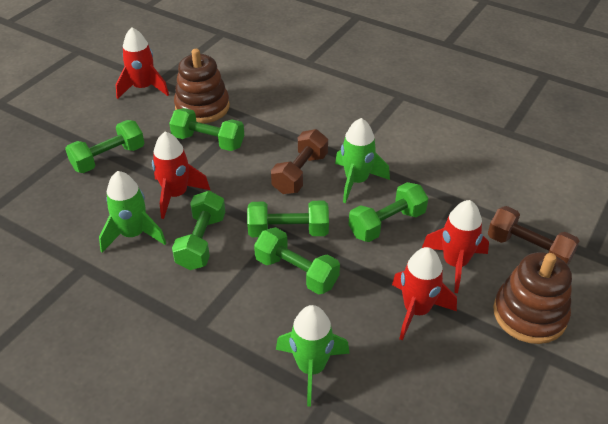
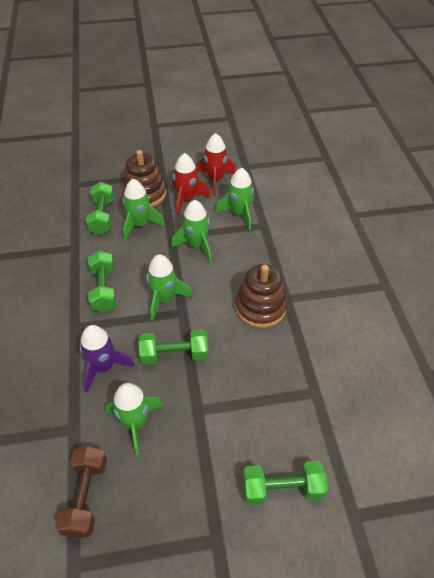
brown dumbbell: 2 -> 1
green dumbbell: 6 -> 4
green rocket: 3 -> 5
purple rocket: 0 -> 1
red rocket: 4 -> 2

